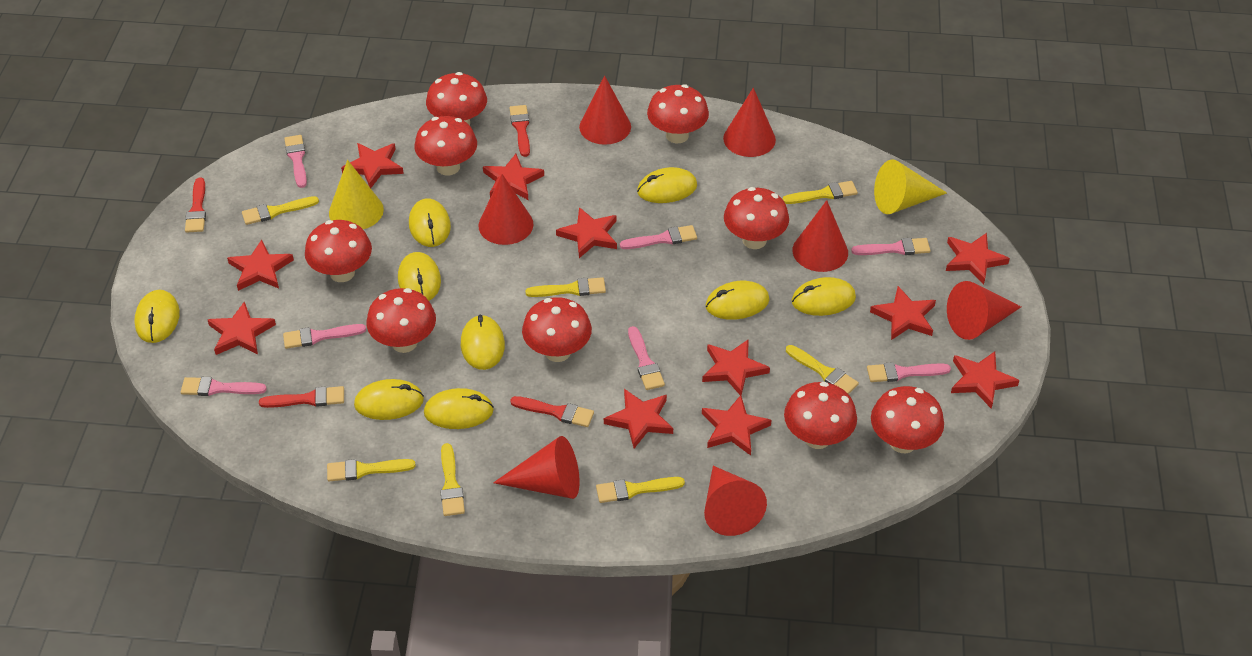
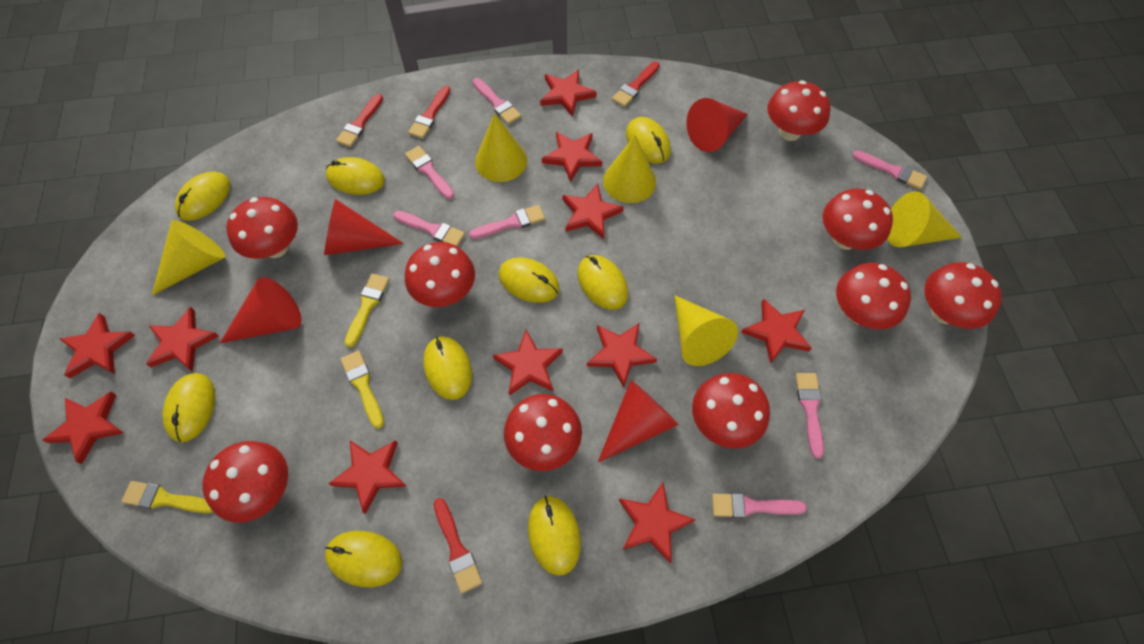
red cone: 7 -> 4
yellow brush: 7 -> 3
yellow cone: 2 -> 5

